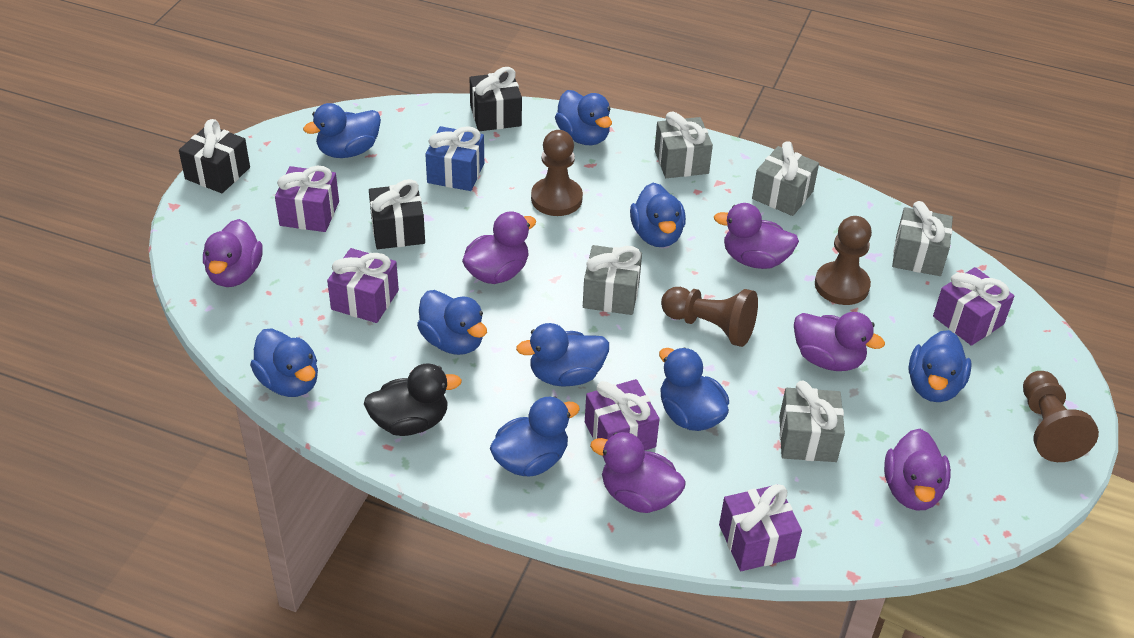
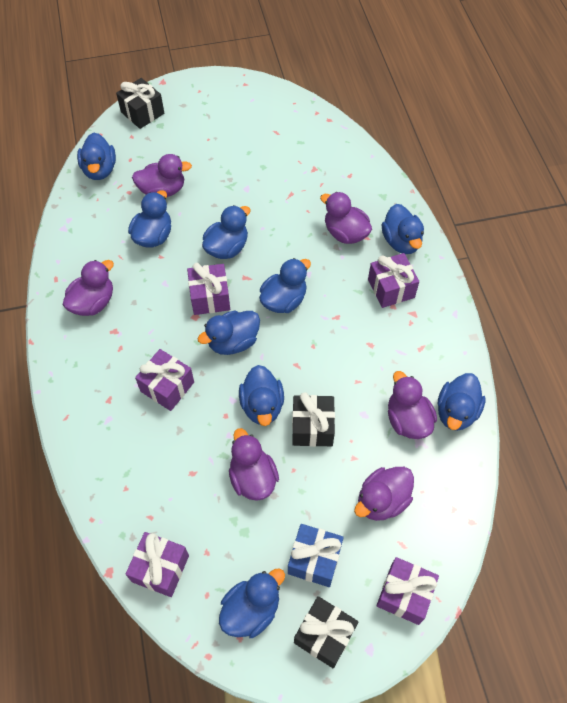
black duck: 1 -> 0
brown pawn: 4 -> 0
grey gift: 5 -> 0

